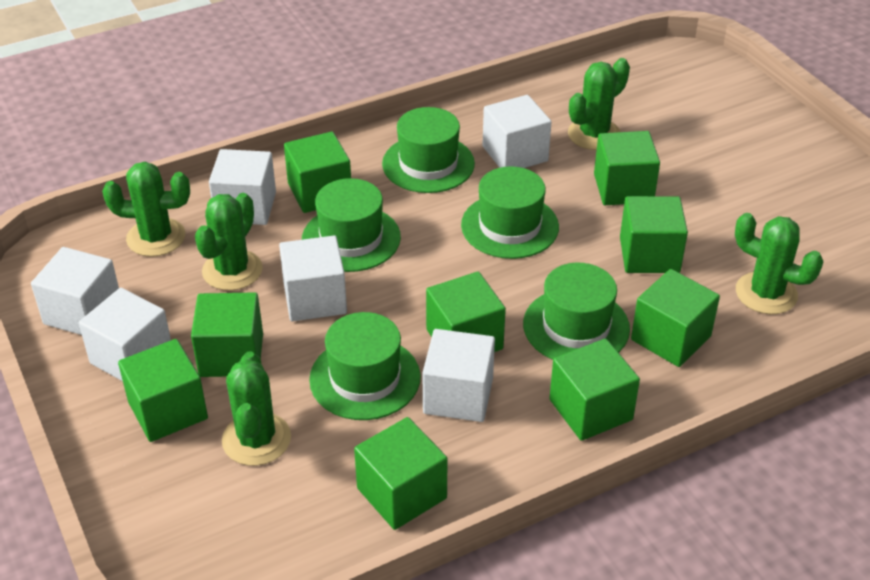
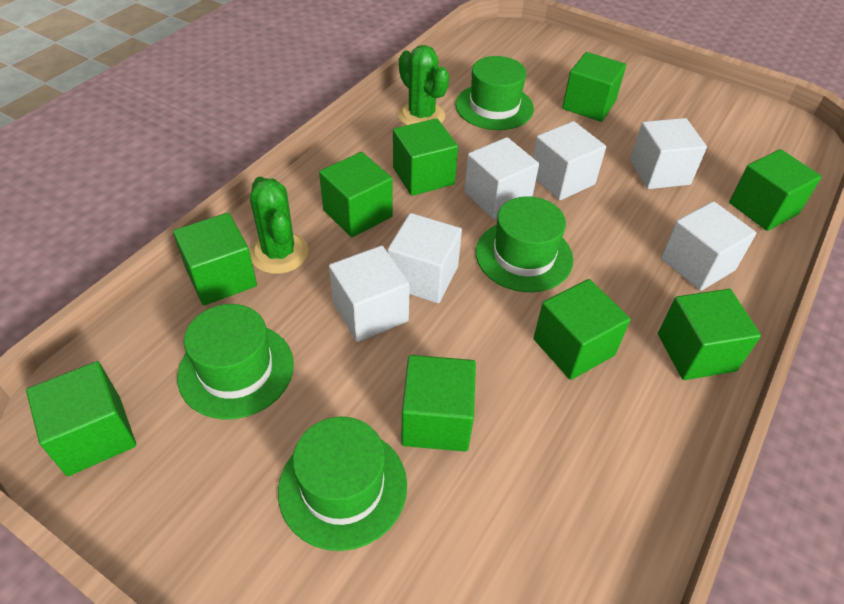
green cactus: 5 -> 2
green hat: 5 -> 4

